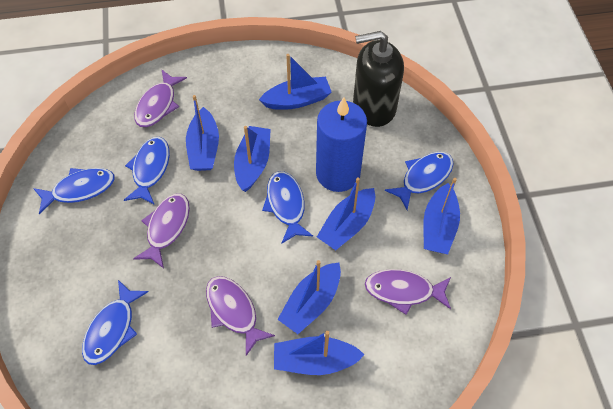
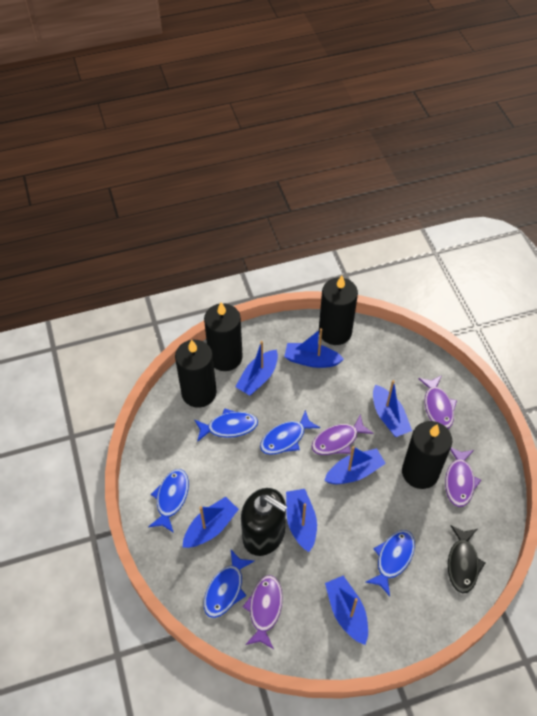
black candle: 0 -> 4
black fish: 0 -> 1
blue candle: 1 -> 0

